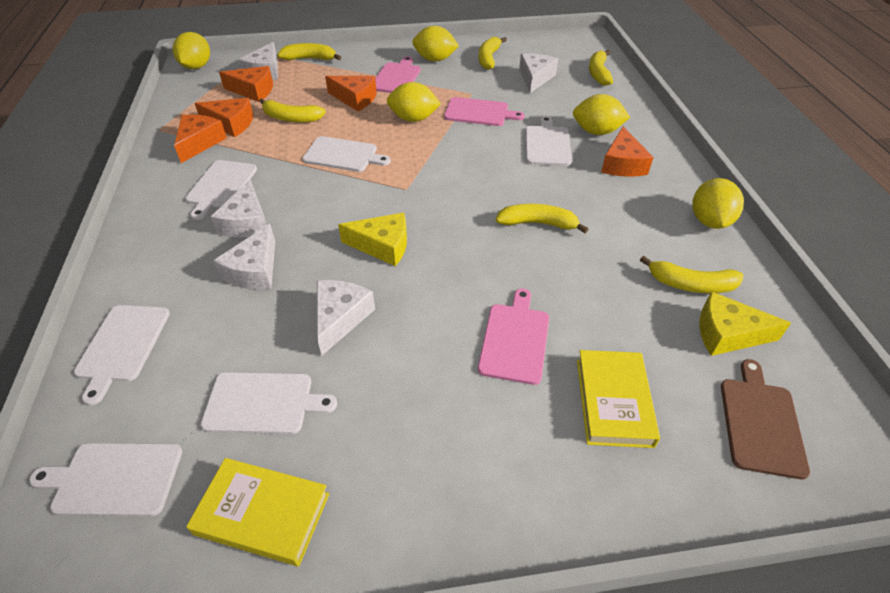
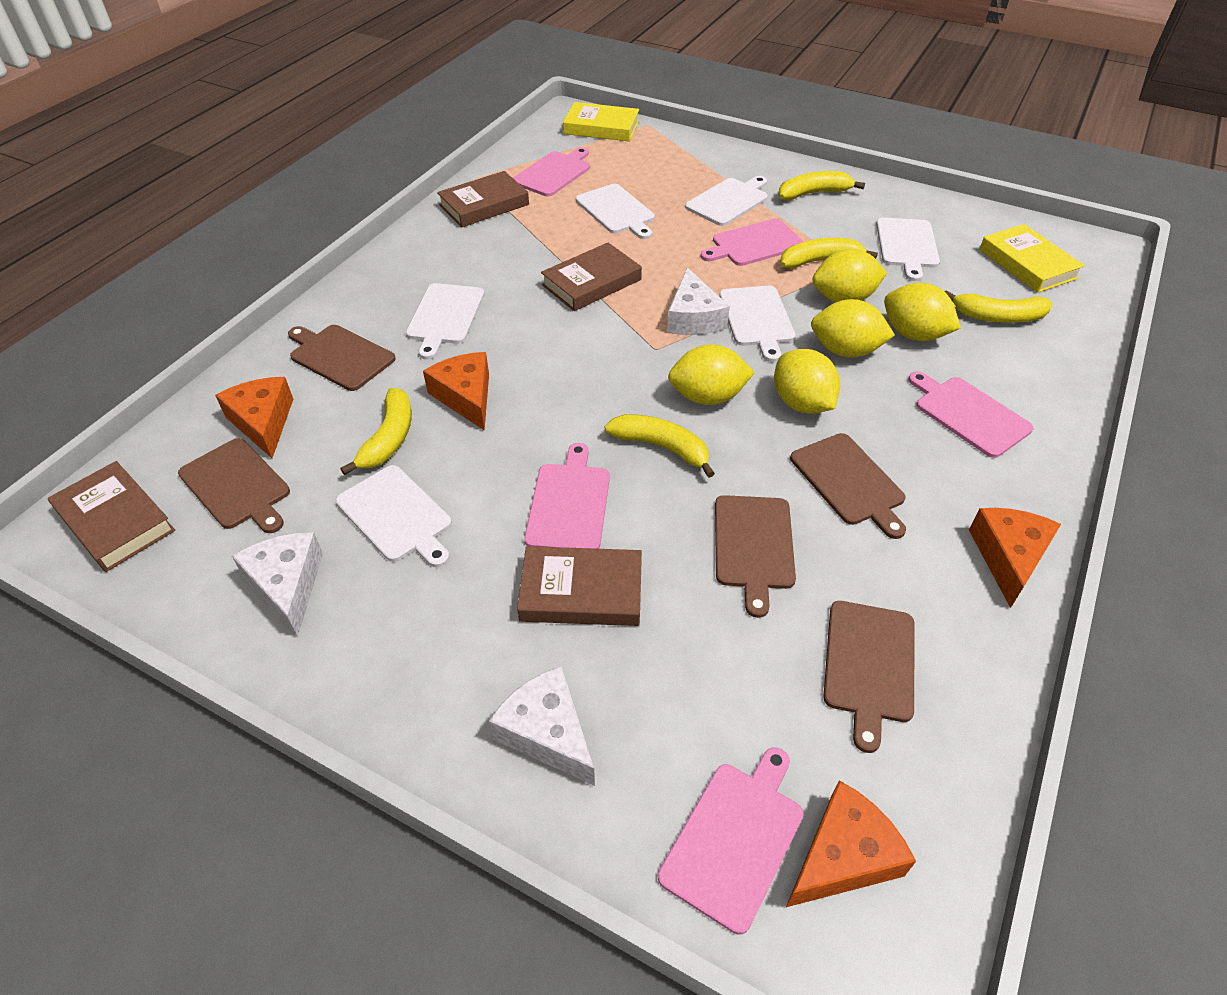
brown book: 0 -> 4
brown cutting board: 1 -> 5
orange cheese: 5 -> 4
pink cutting board: 3 -> 5
white cheese: 5 -> 3
yellow banana: 6 -> 5
yellow cheese: 2 -> 0

